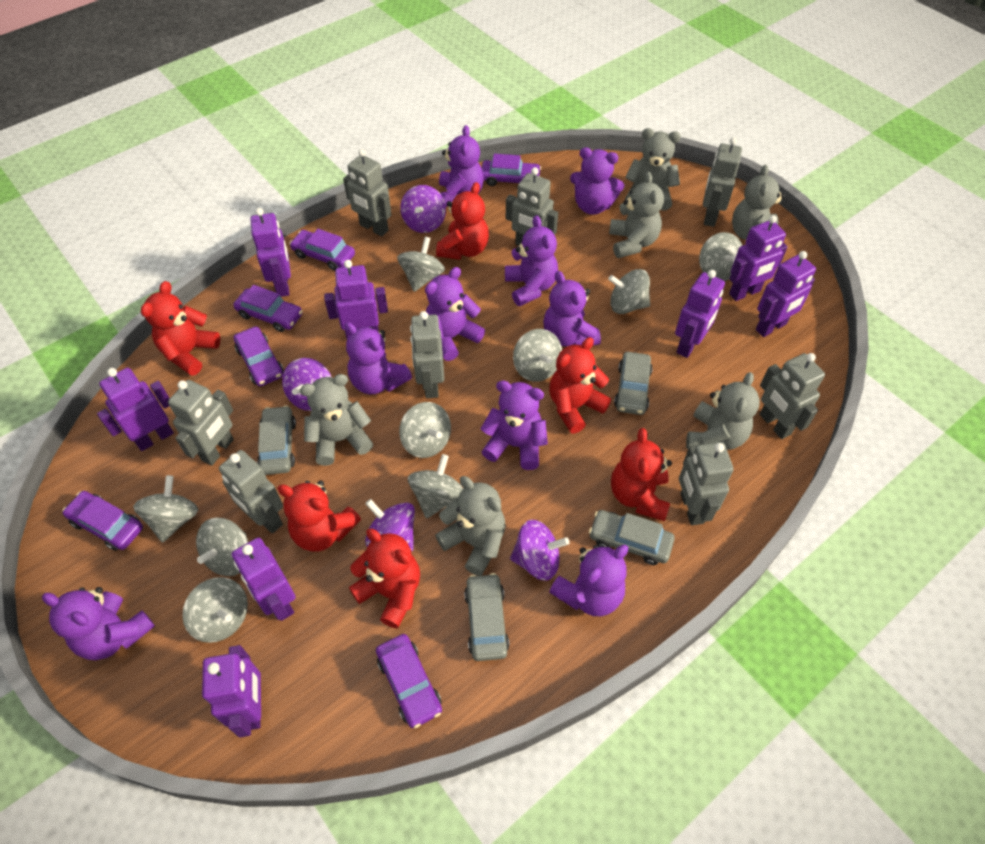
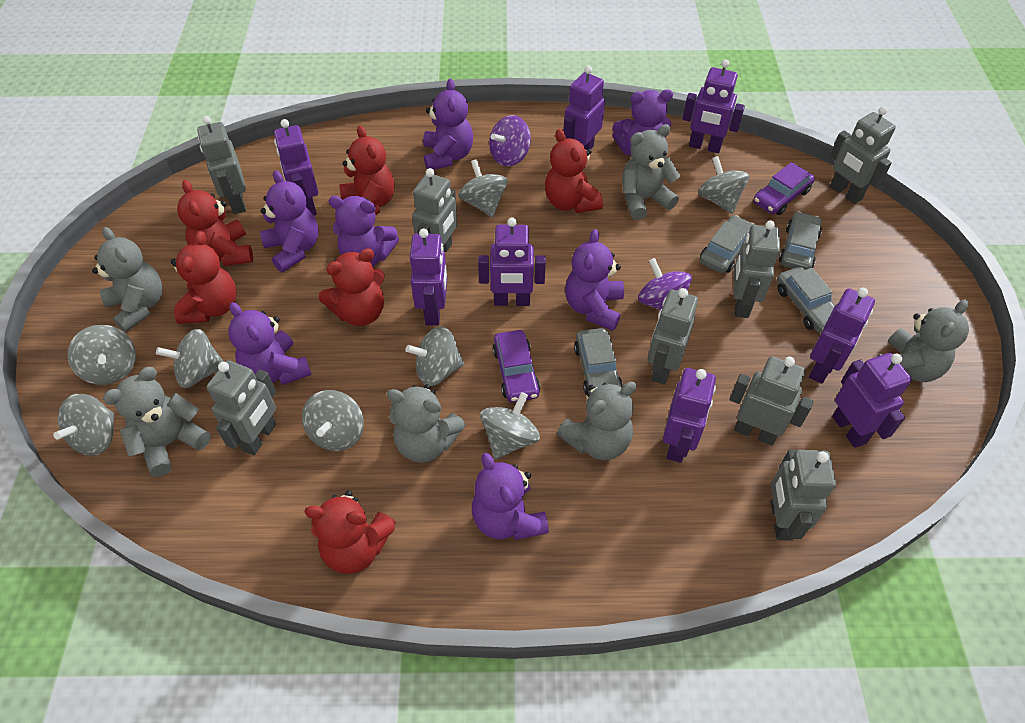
grey spinning top: 9 -> 8
purple car: 6 -> 2
purple spinning top: 4 -> 2
purple teddy bear: 9 -> 7

